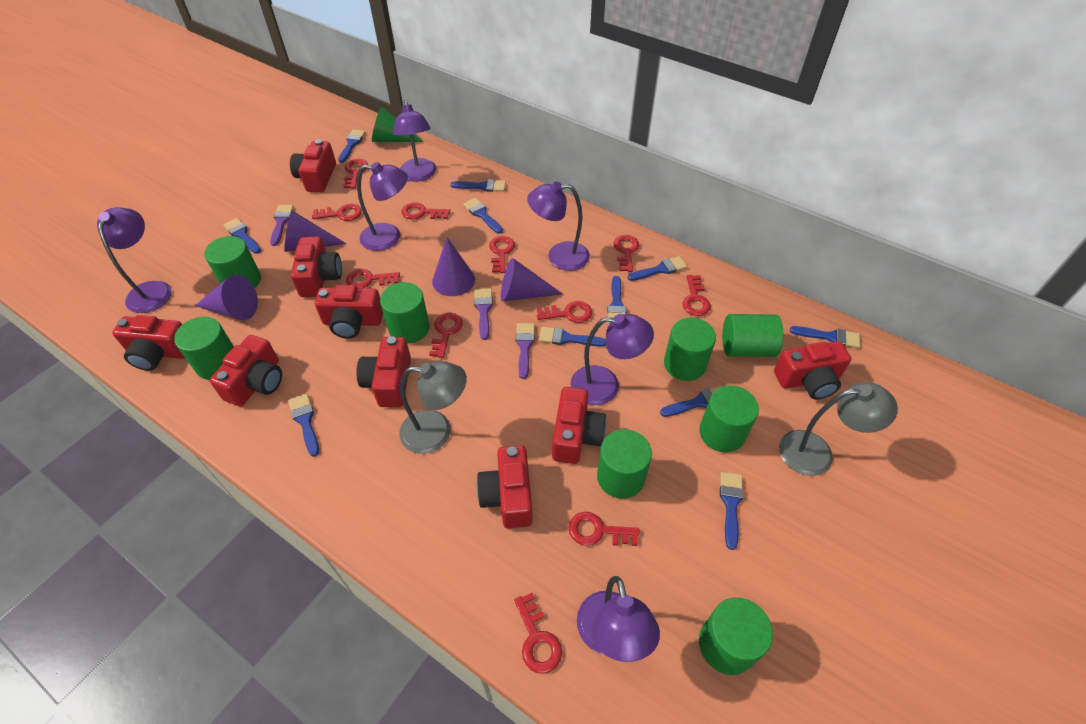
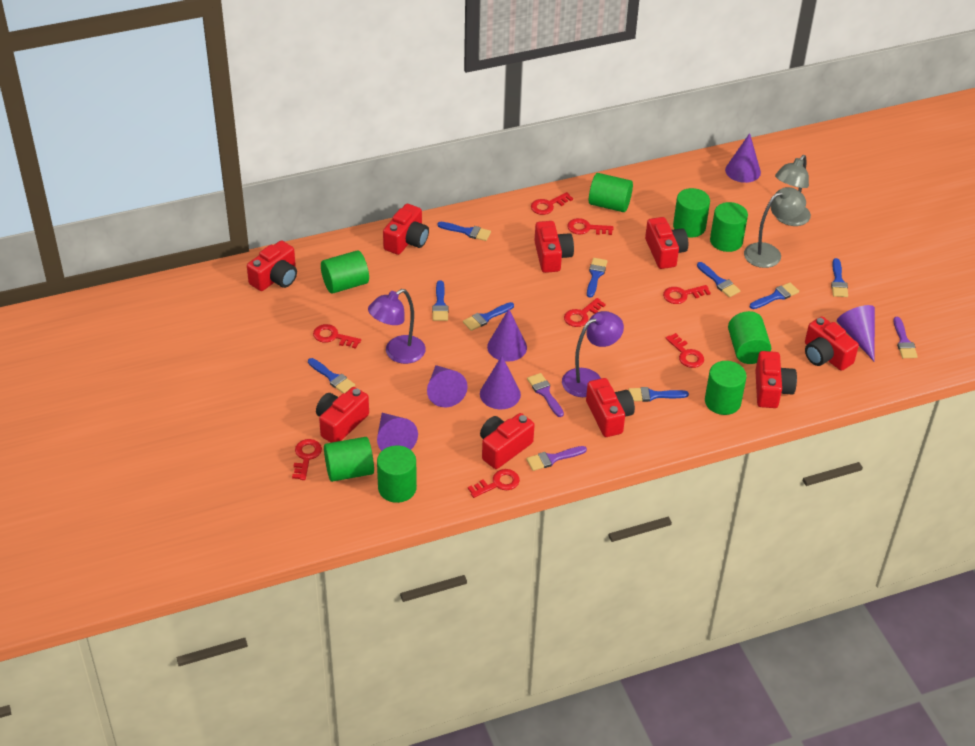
blue brush: 11 -> 9
green cone: 1 -> 0
purple cone: 4 -> 6
purple lamp: 6 -> 2
red key: 11 -> 8

